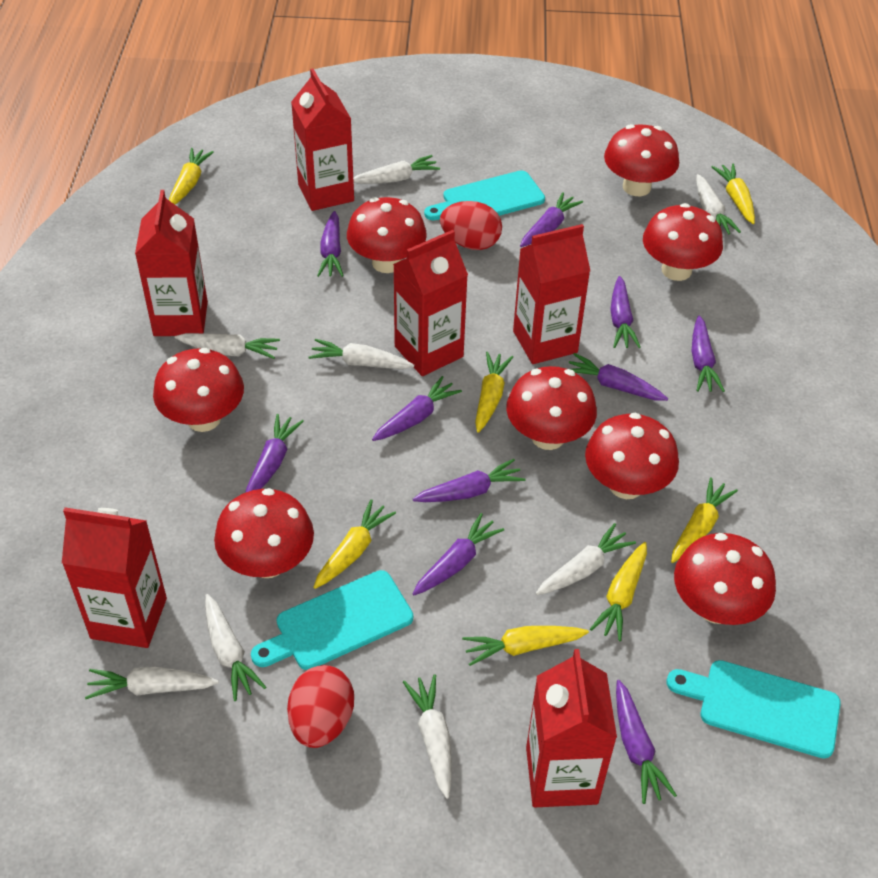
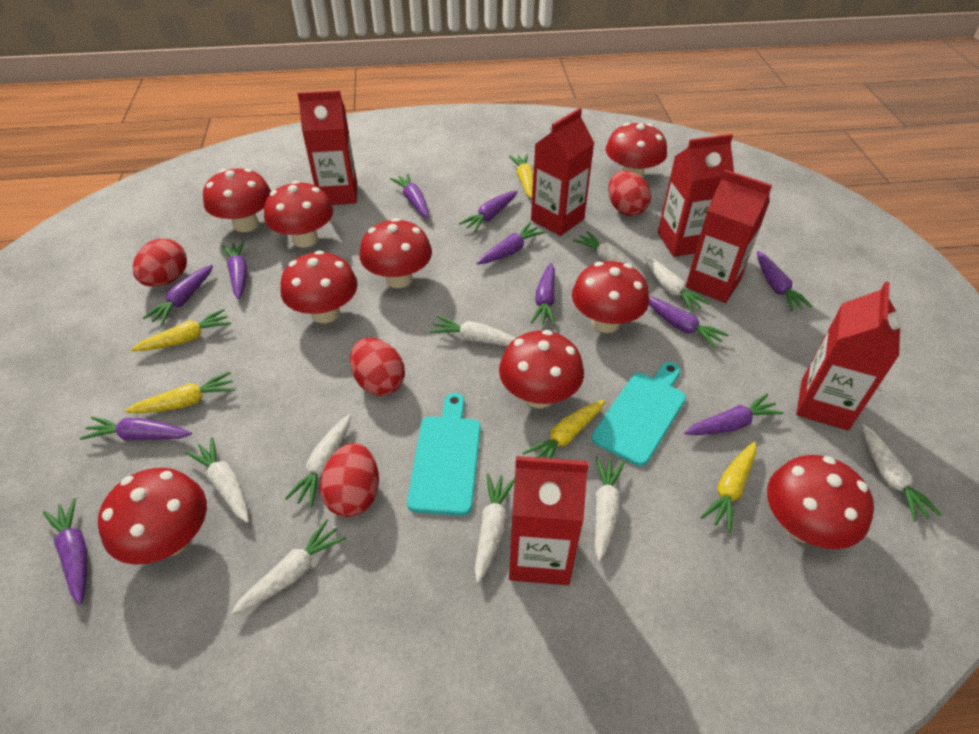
purple carrot: 10 -> 11
red egg: 2 -> 4
red mushroom: 8 -> 9
turquoise cutting board: 3 -> 2
white carrot: 8 -> 9
yellow carrot: 7 -> 5

